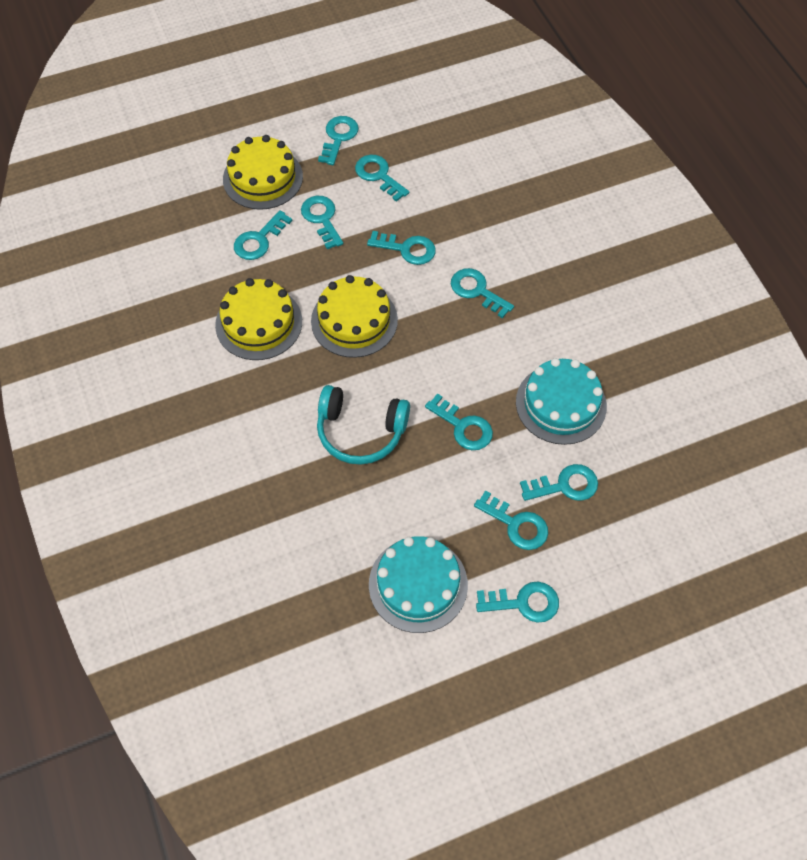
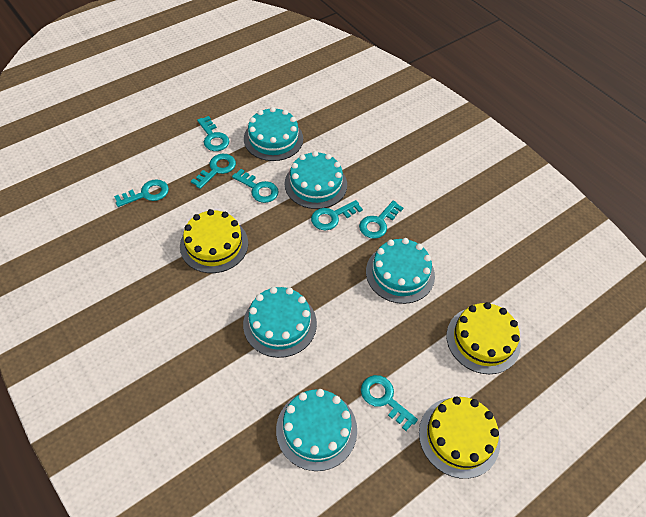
turquoise cake: 2 -> 5
turquoise headphones: 1 -> 0
turquoise key: 10 -> 7

